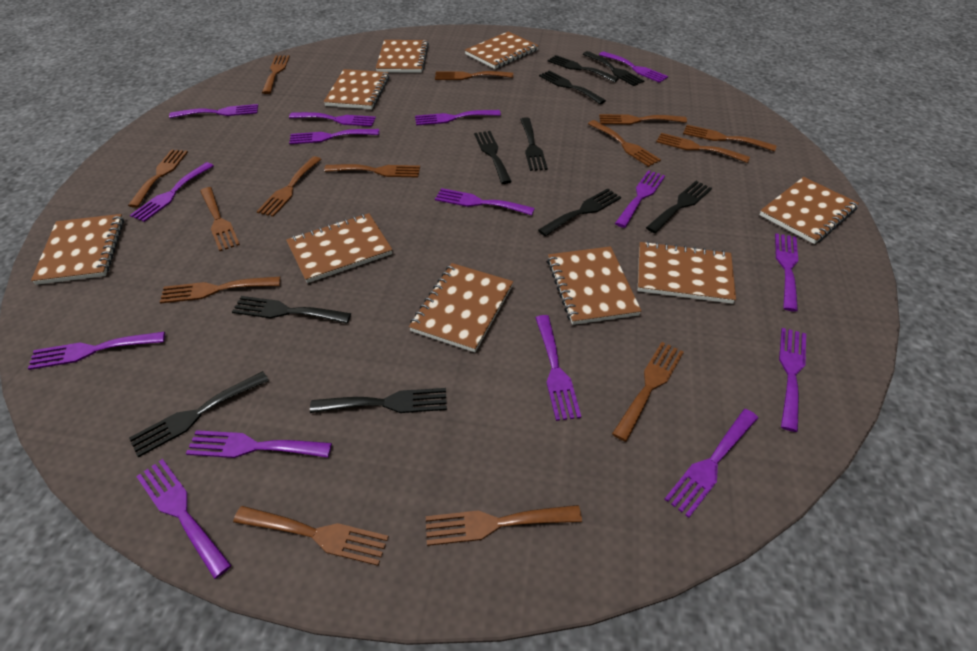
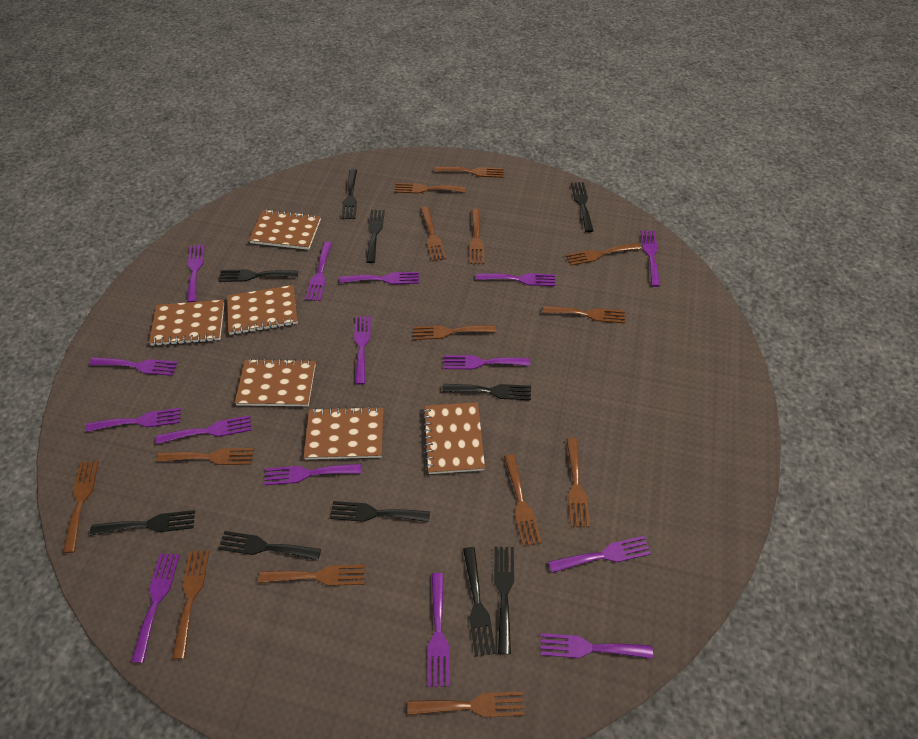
brown notebook: 9 -> 6

